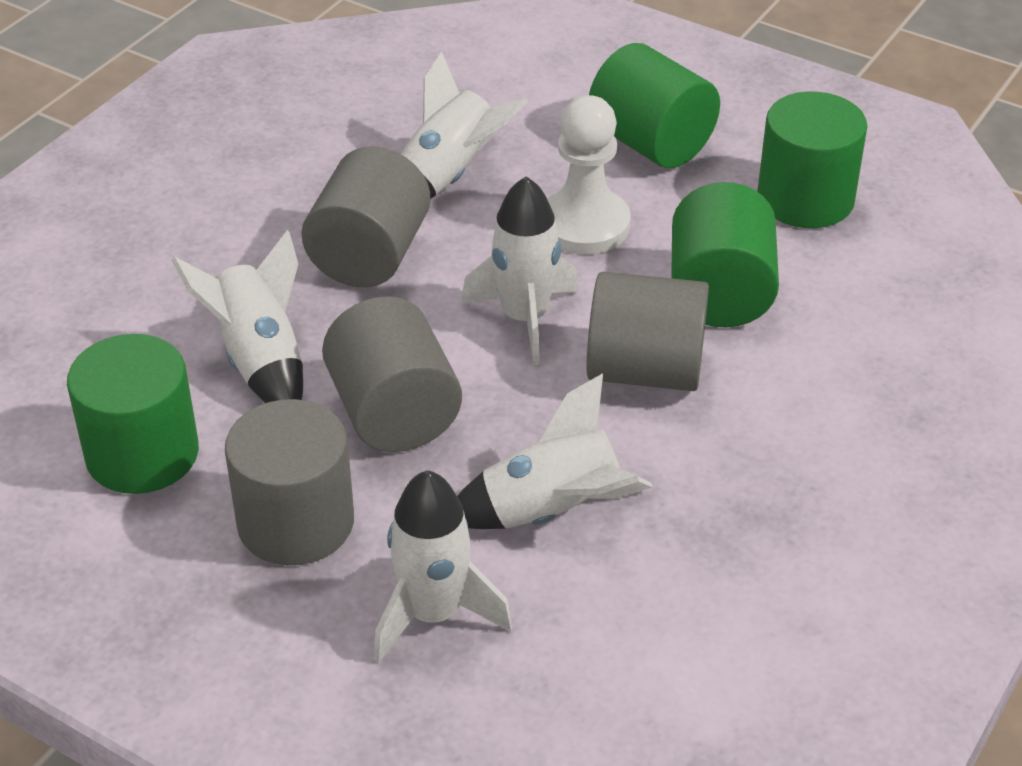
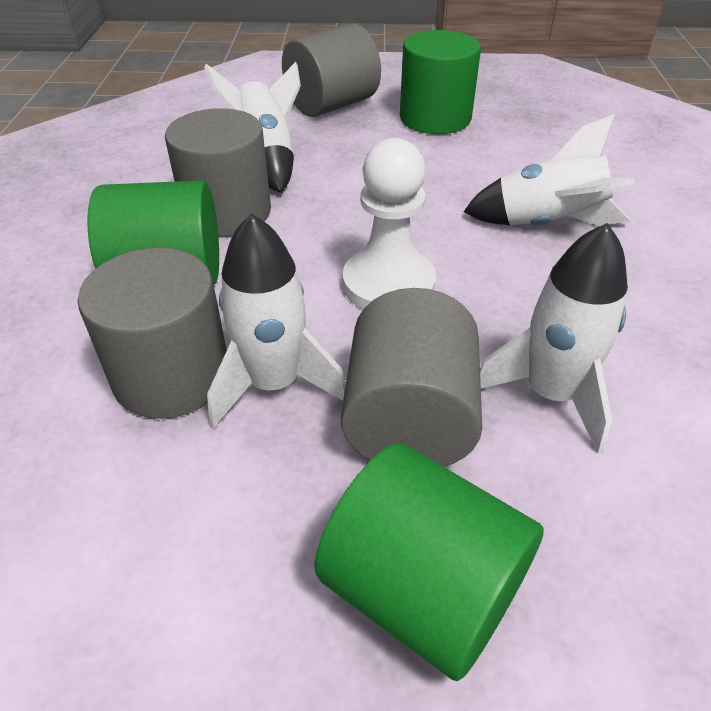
green cylinder: 4 -> 3
white rocket: 5 -> 4

